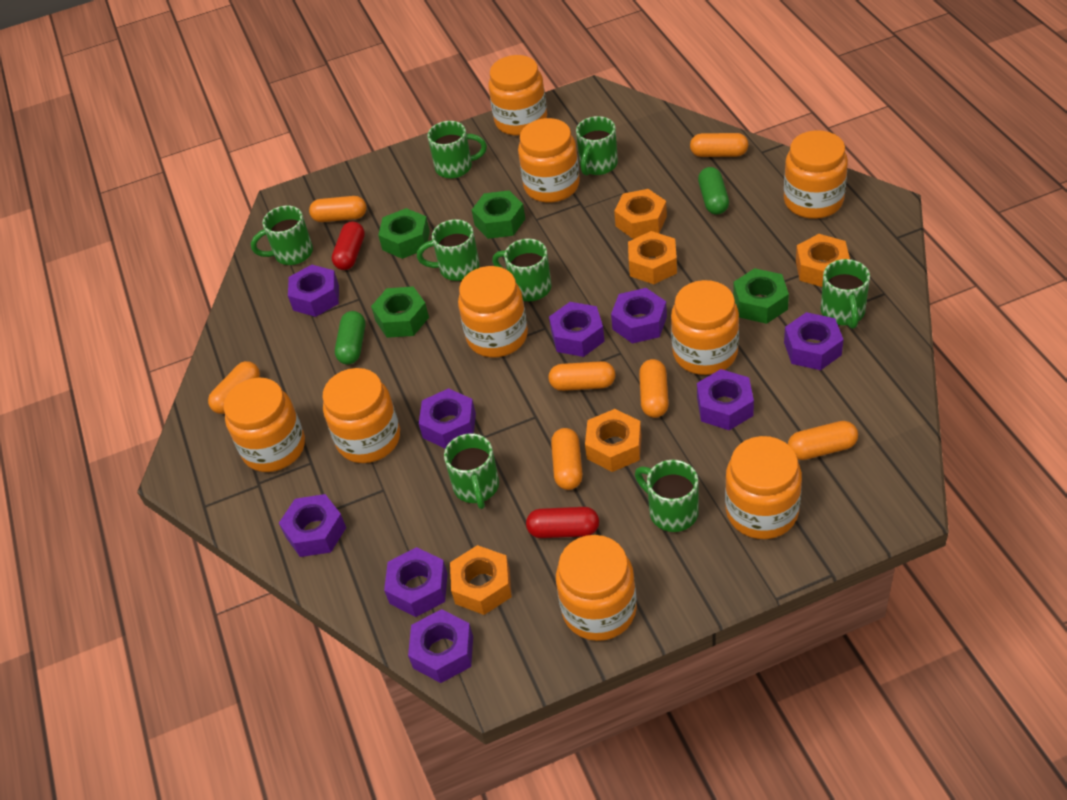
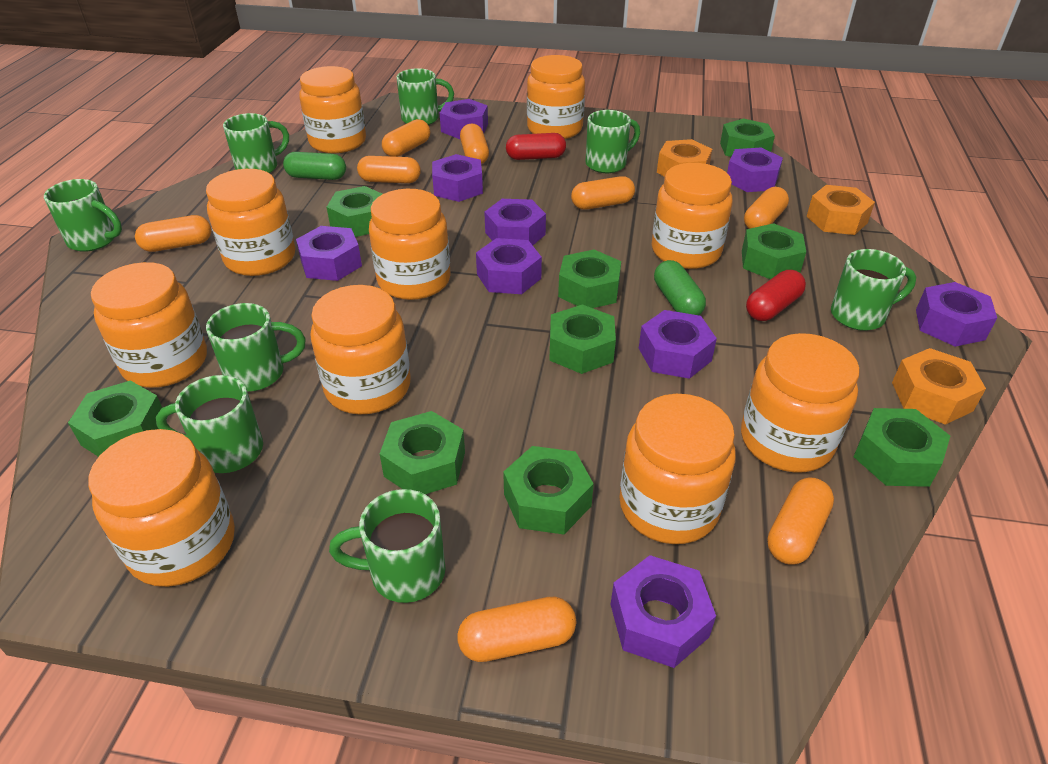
green nut: 4 -> 9
orange capsule: 7 -> 8
orange jar: 9 -> 10
orange nut: 5 -> 3

